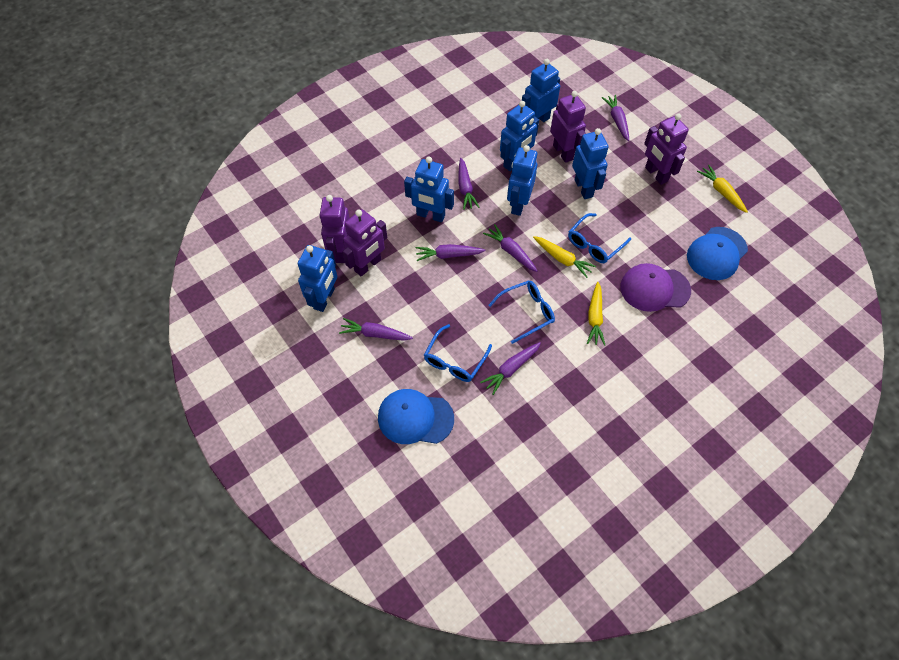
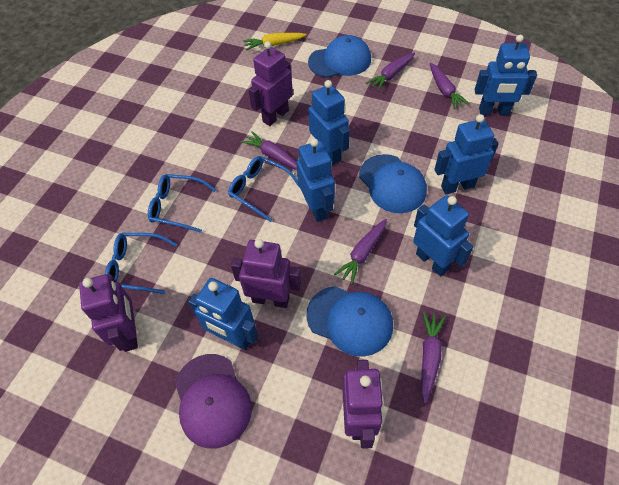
blue cap: 2 -> 3
purple carrot: 6 -> 5
yellow carrot: 3 -> 1

